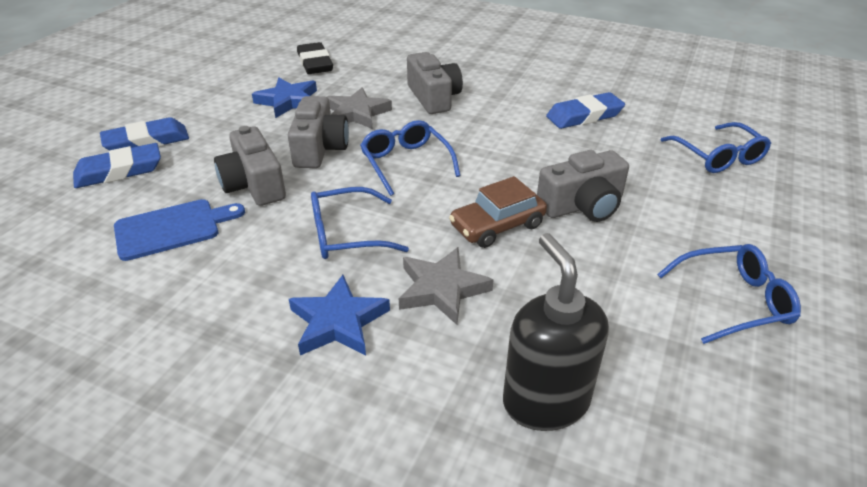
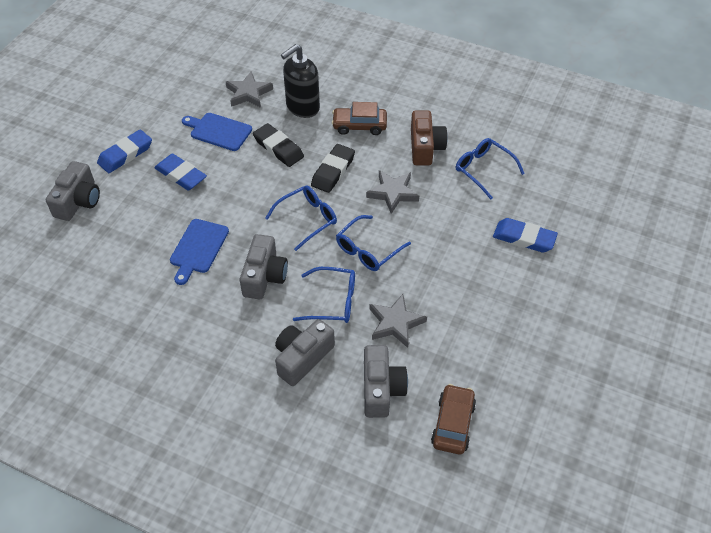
black eraser: 1 -> 2
blue cutting board: 1 -> 2
blue star: 2 -> 0
brown camera: 0 -> 1
brown car: 1 -> 2
grey star: 2 -> 3

